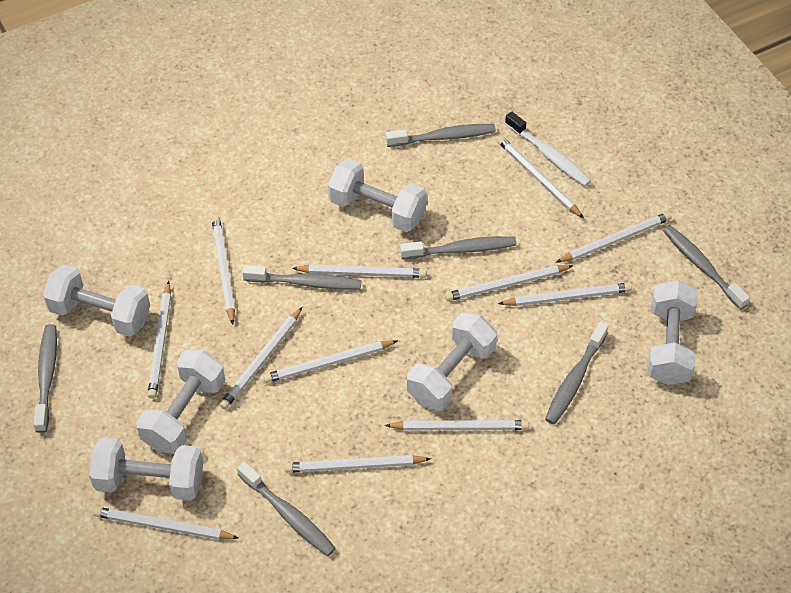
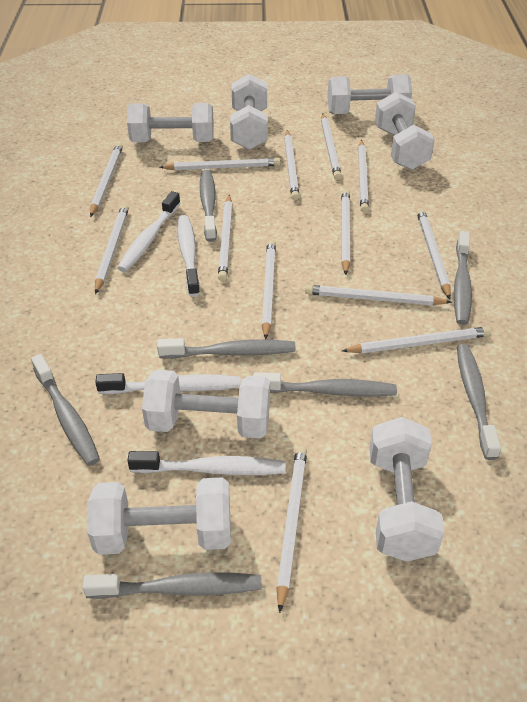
white dumbbell: 6 -> 7
white pencil: 12 -> 13
white toothbrush: 1 -> 4

